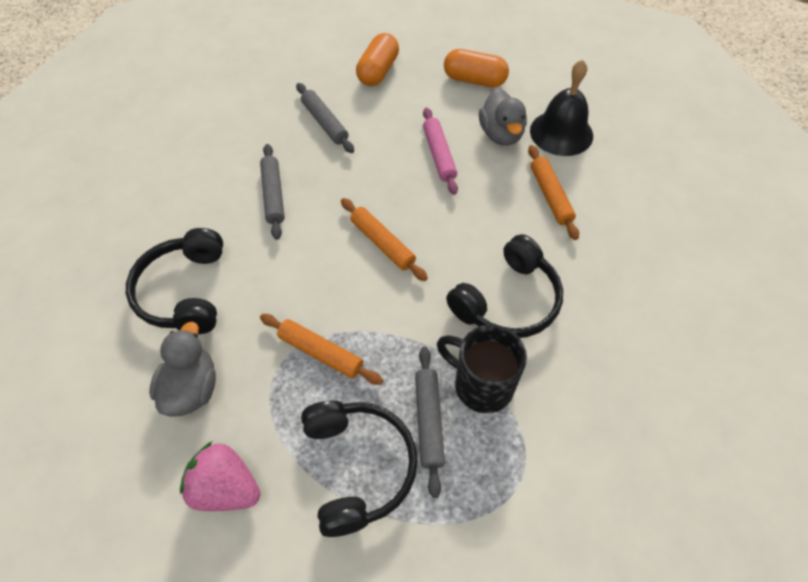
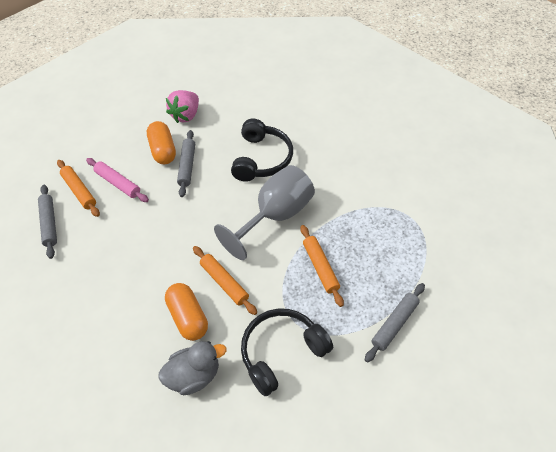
black bell: 1 -> 0
black headphones: 3 -> 2
black mug: 1 -> 0
grey duck: 2 -> 1
grey goblet: 0 -> 1

